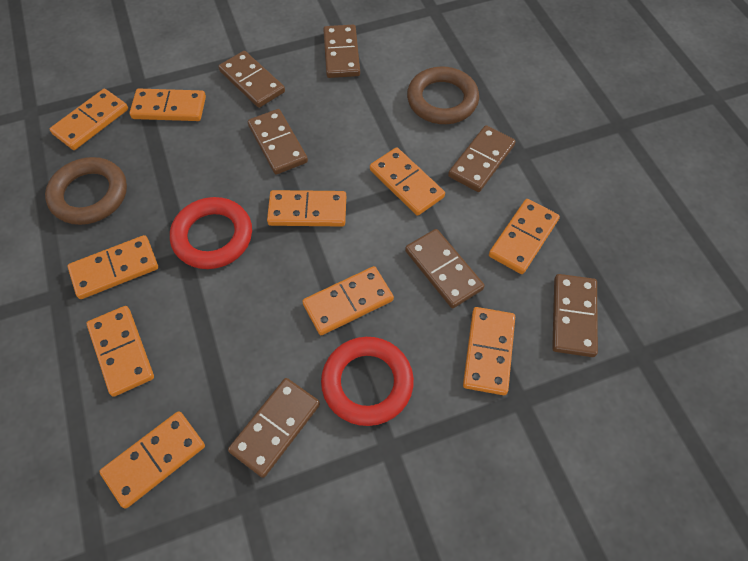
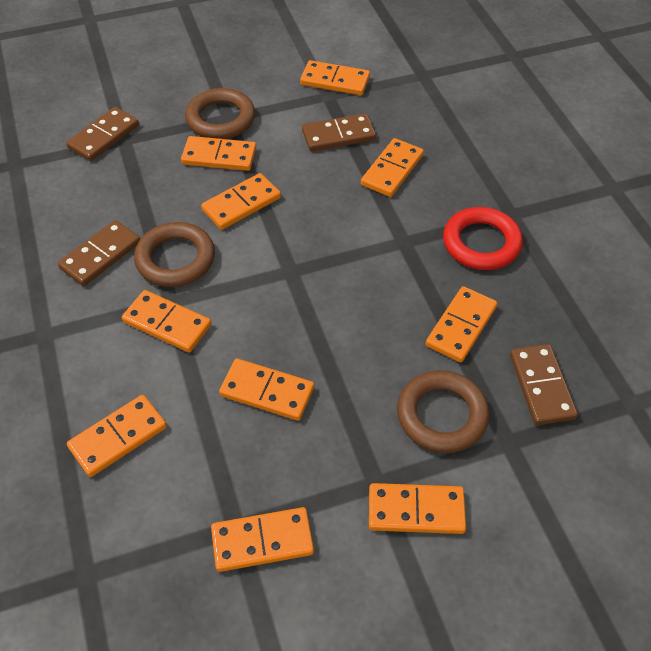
brown domino: 7 -> 4
brown ring: 2 -> 3
red ring: 2 -> 1

